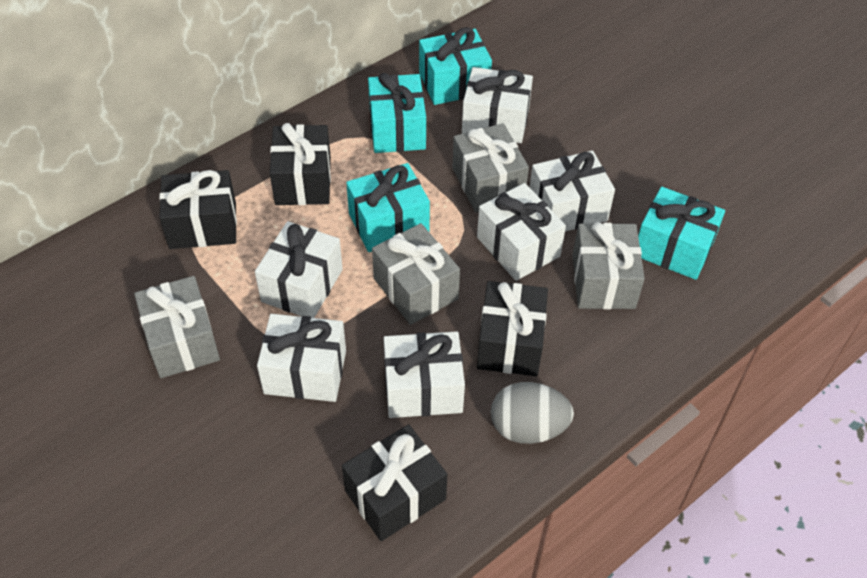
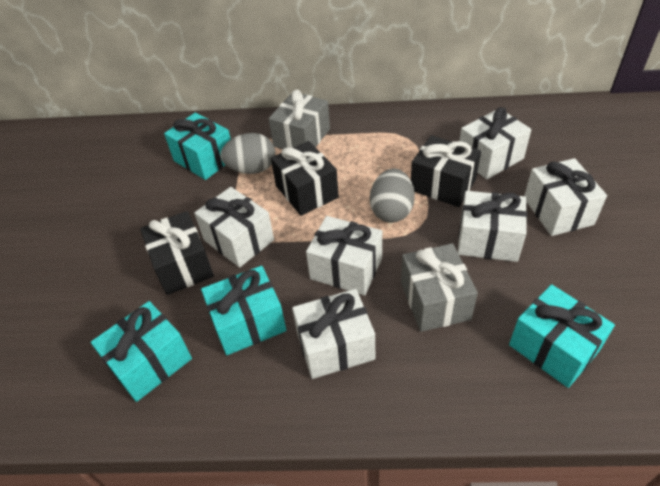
black gift: 4 -> 3
grey egg: 1 -> 2
grey gift: 4 -> 2

